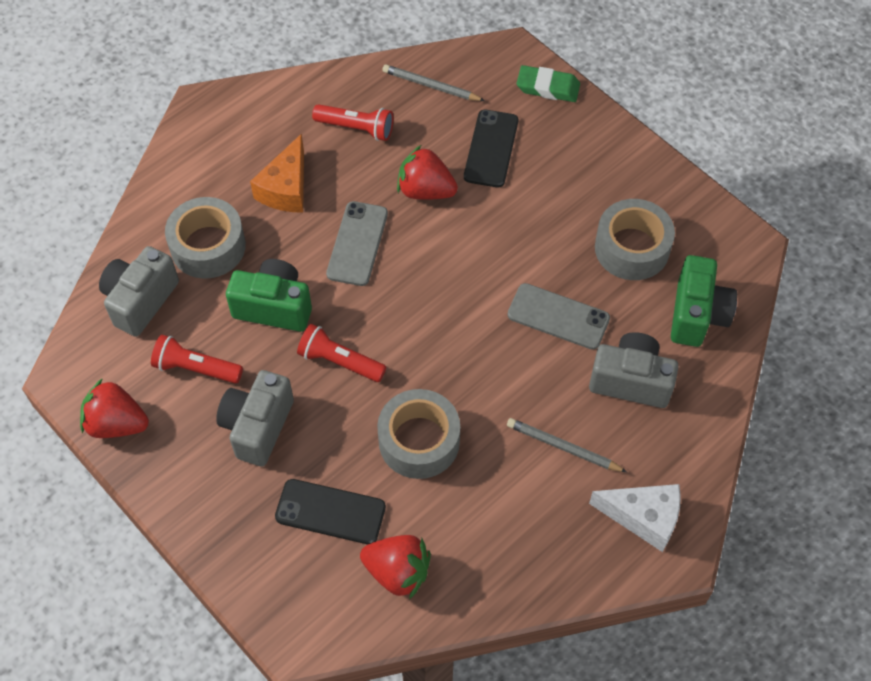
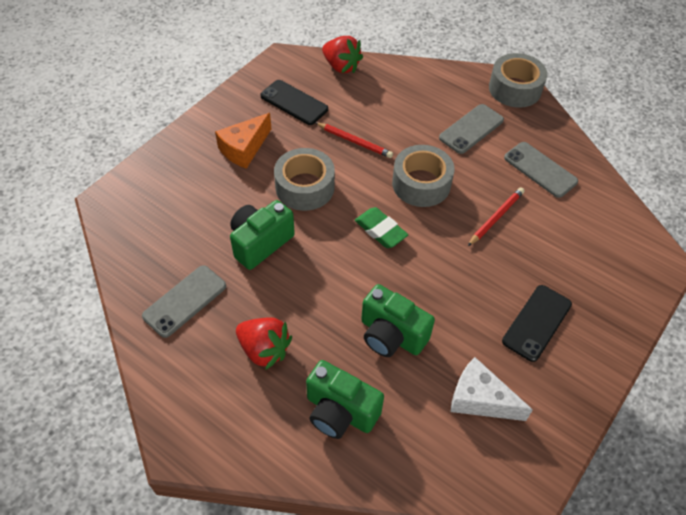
green camera: 2 -> 3
grey camera: 3 -> 0
grey pencil: 2 -> 0
grey phone: 2 -> 3
red flashlight: 3 -> 0
red pencil: 0 -> 2
red strawberry: 3 -> 2

